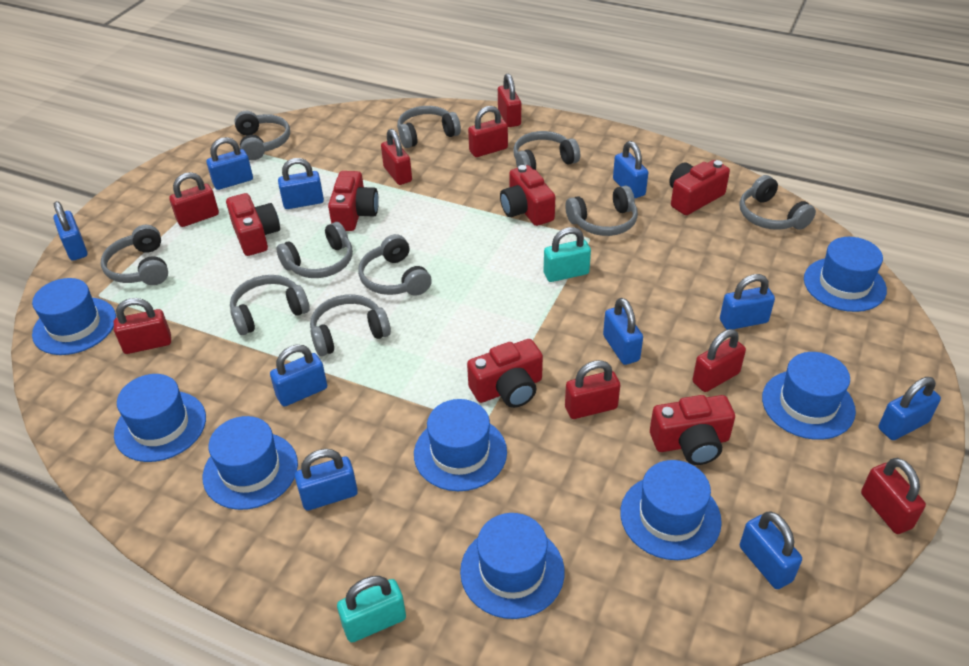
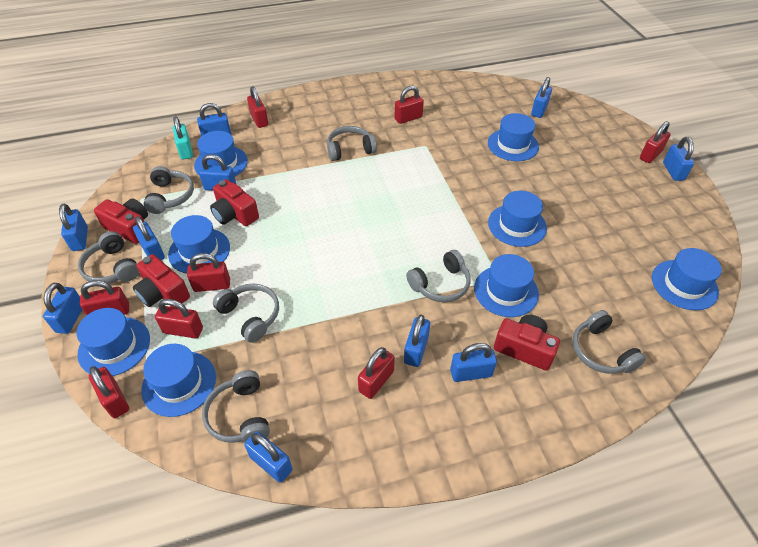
grey headphones: 10 -> 7
red camera: 6 -> 4
turquoise padlock: 2 -> 1

